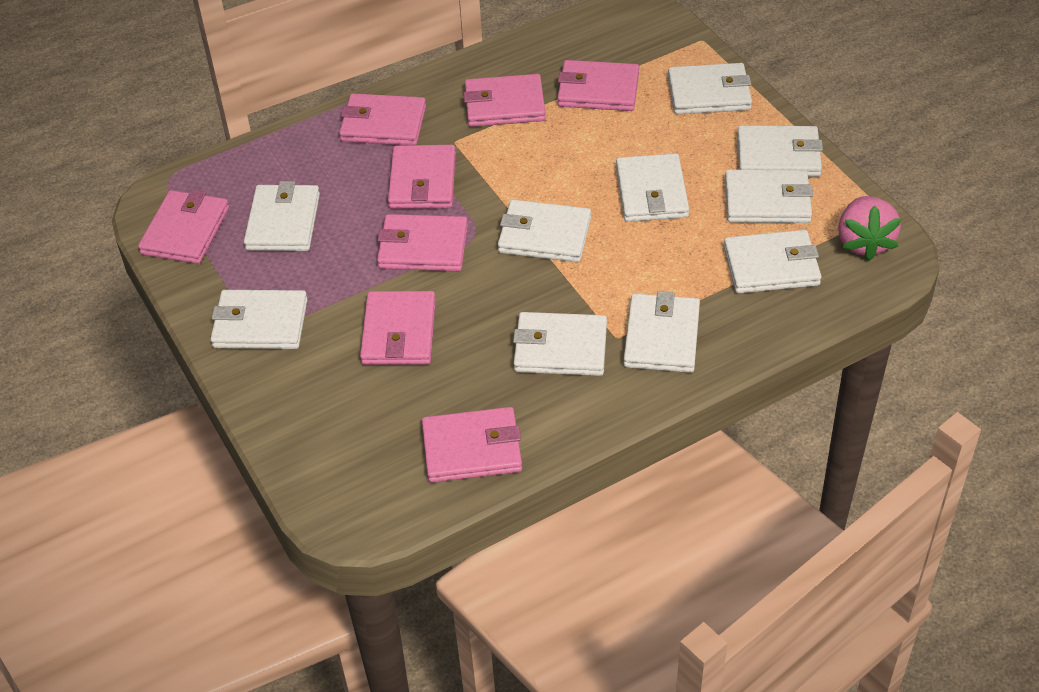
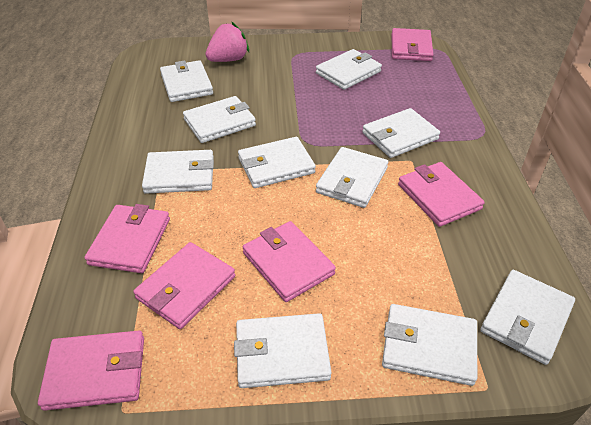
pink wallet: 8 -> 6

